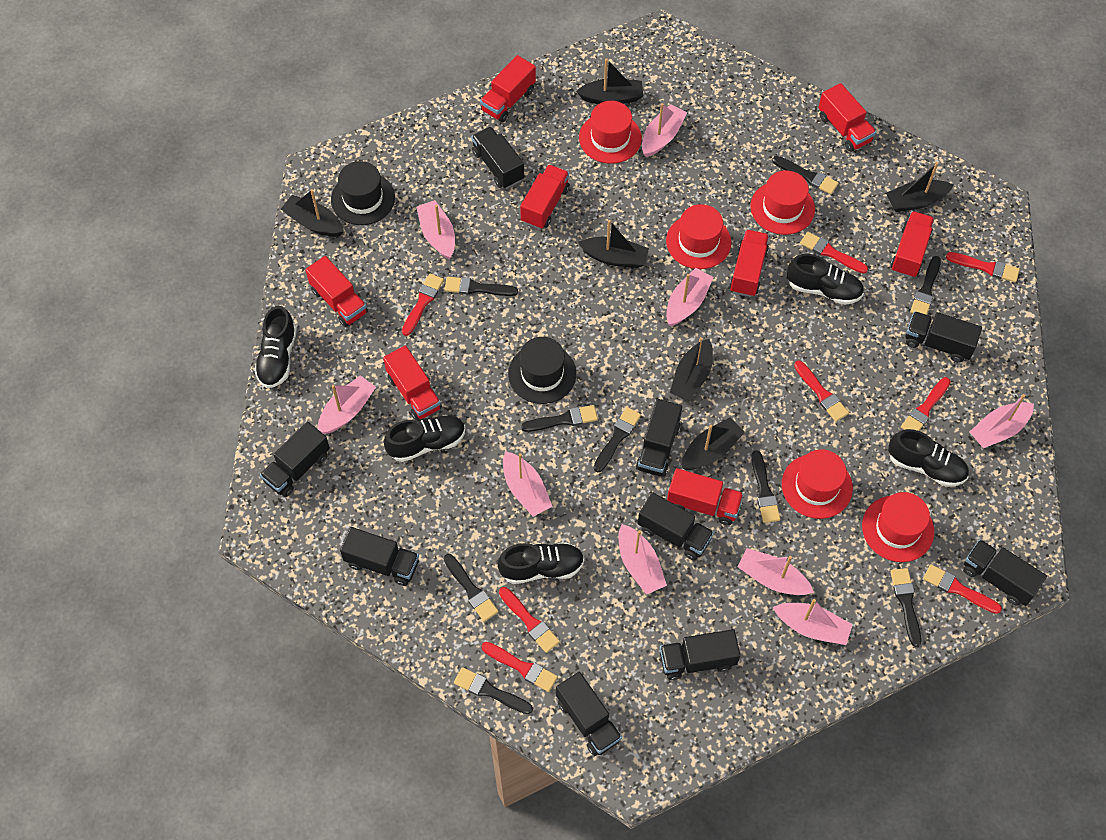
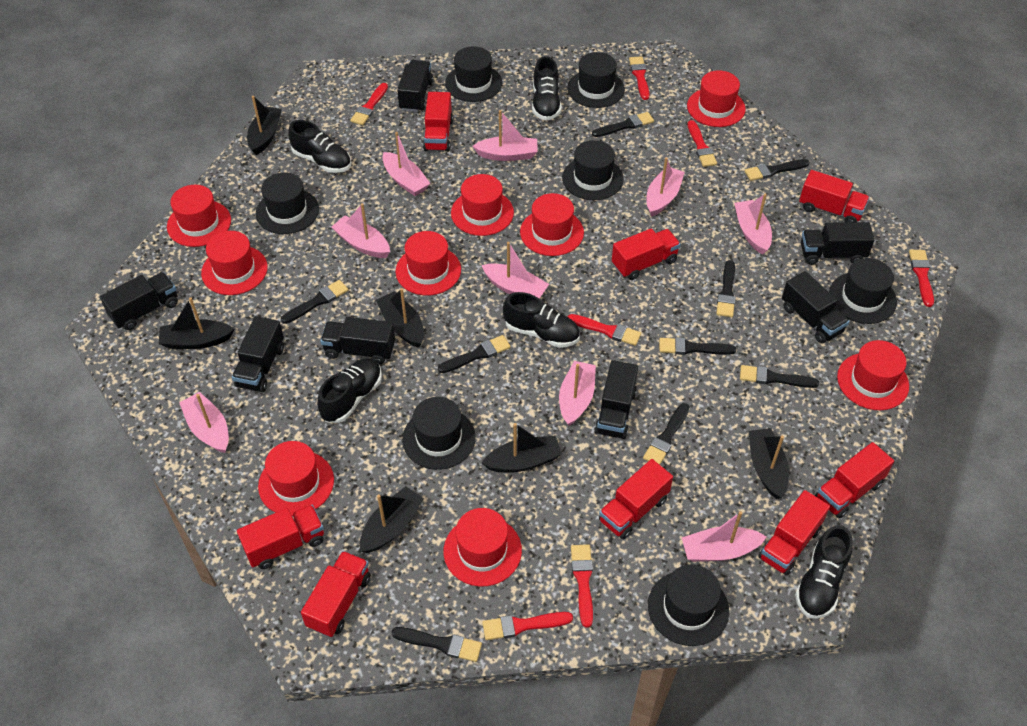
black hat: 2 -> 7
black truck: 9 -> 7
red brush: 8 -> 7
red hat: 5 -> 9

